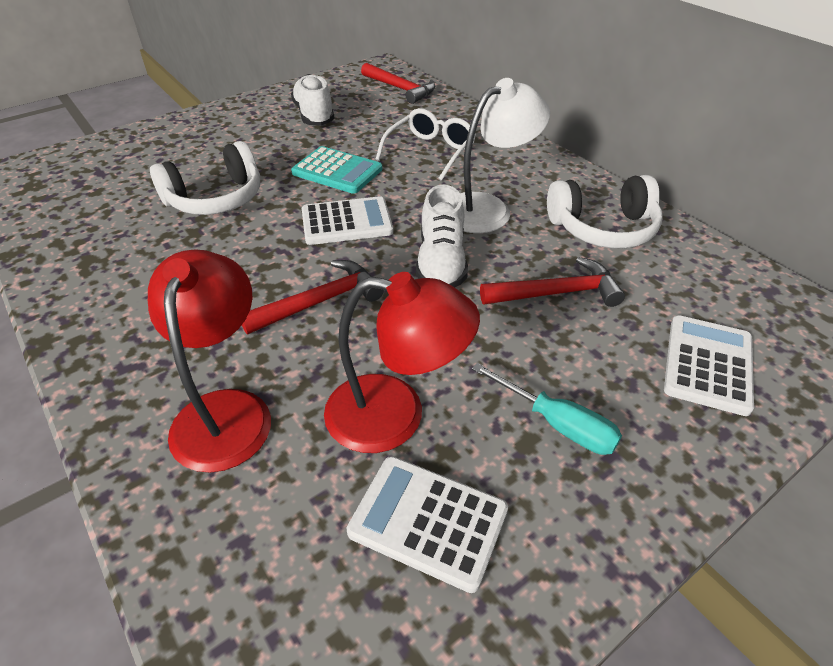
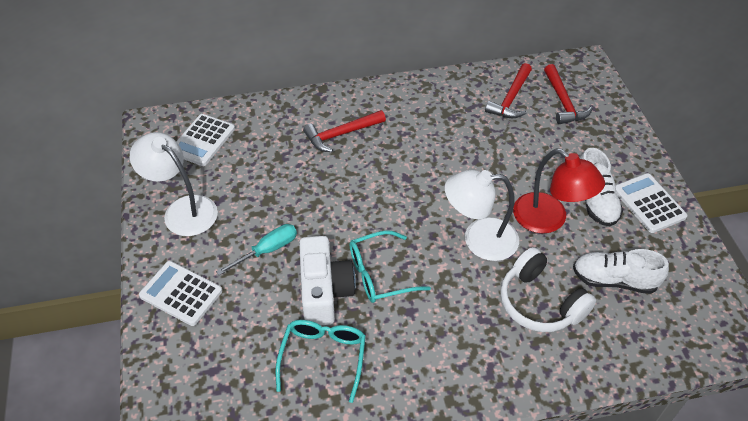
red lamp: 2 -> 1
turquoise calculator: 1 -> 0
turquoise glasses: 0 -> 2
white camera: 0 -> 1
white glasses: 1 -> 0
white headphones: 2 -> 1
white lamp: 1 -> 2

